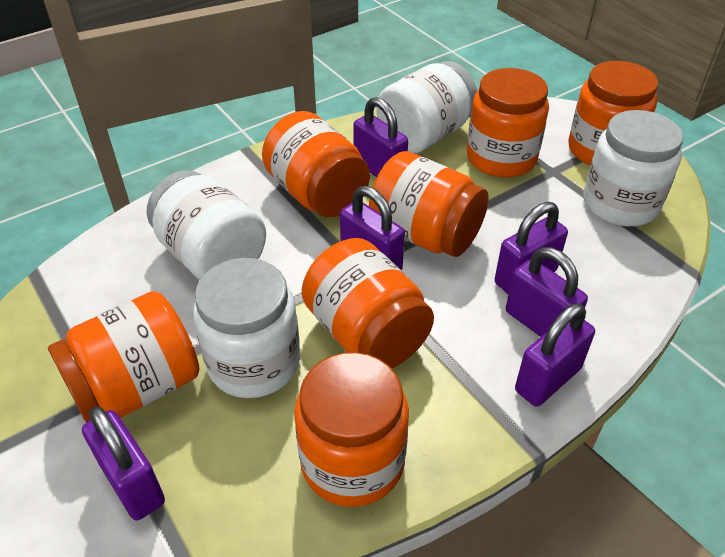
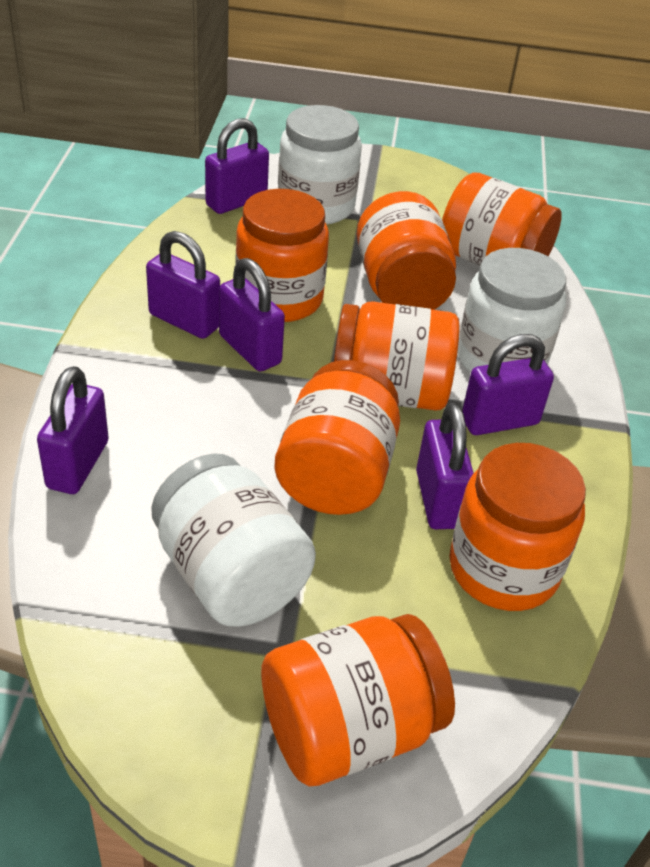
white jar: 4 -> 3

